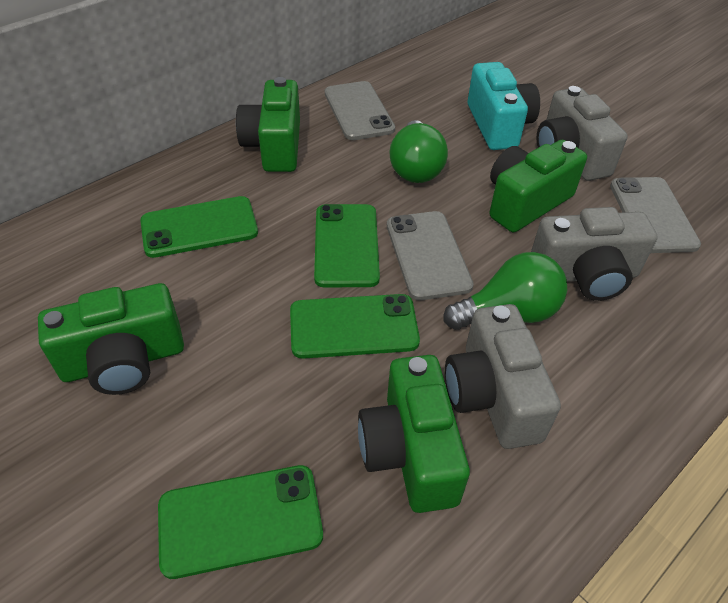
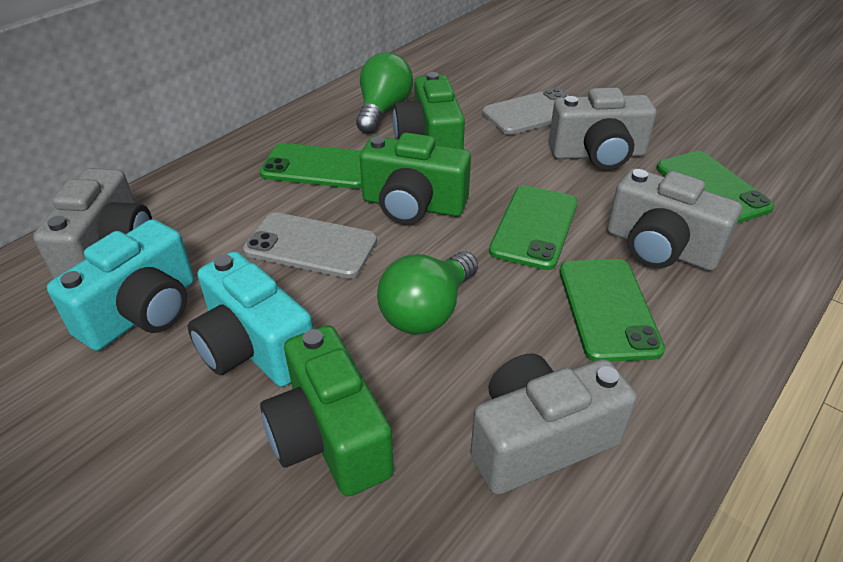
green camera: 4 -> 3
grey camera: 3 -> 4
grey phone: 3 -> 2
turquoise camera: 1 -> 2

